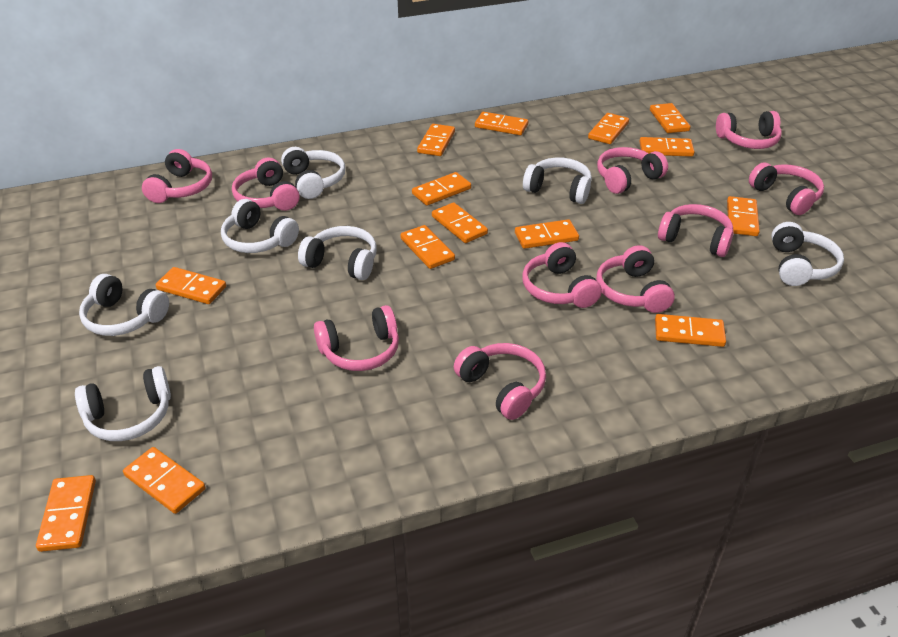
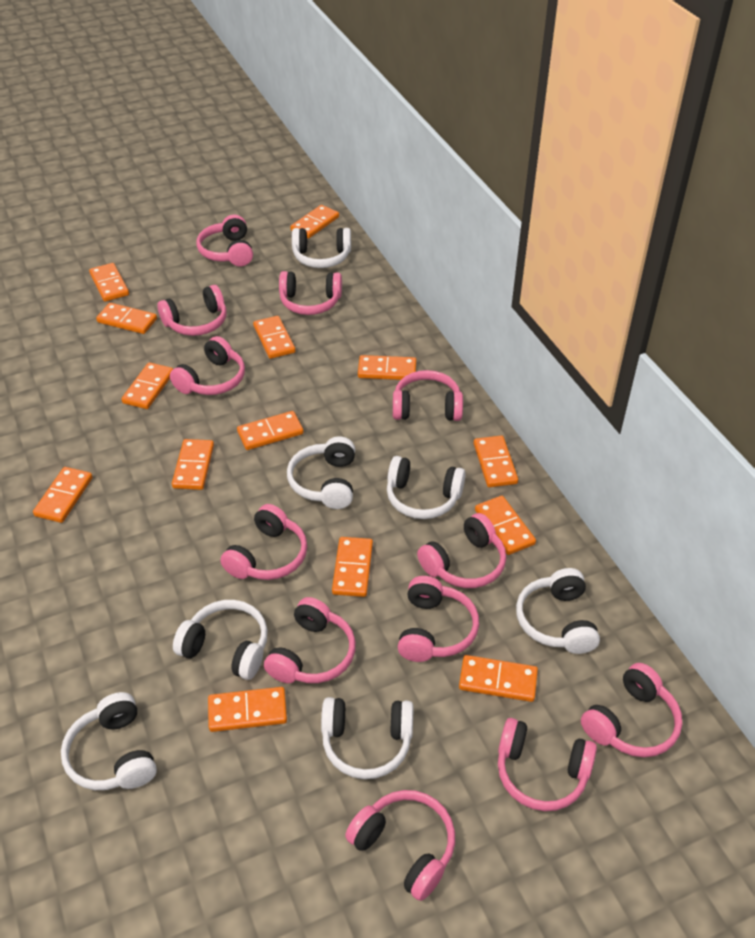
pink headphones: 10 -> 12

